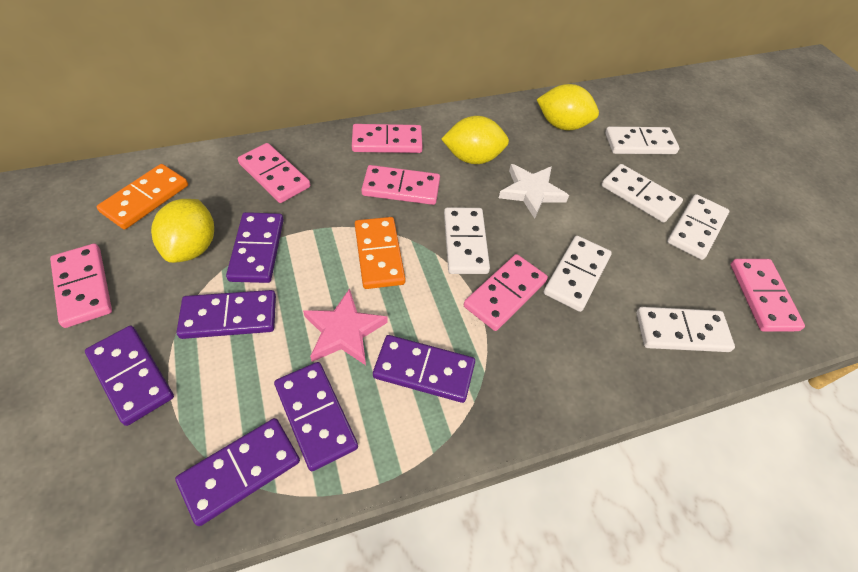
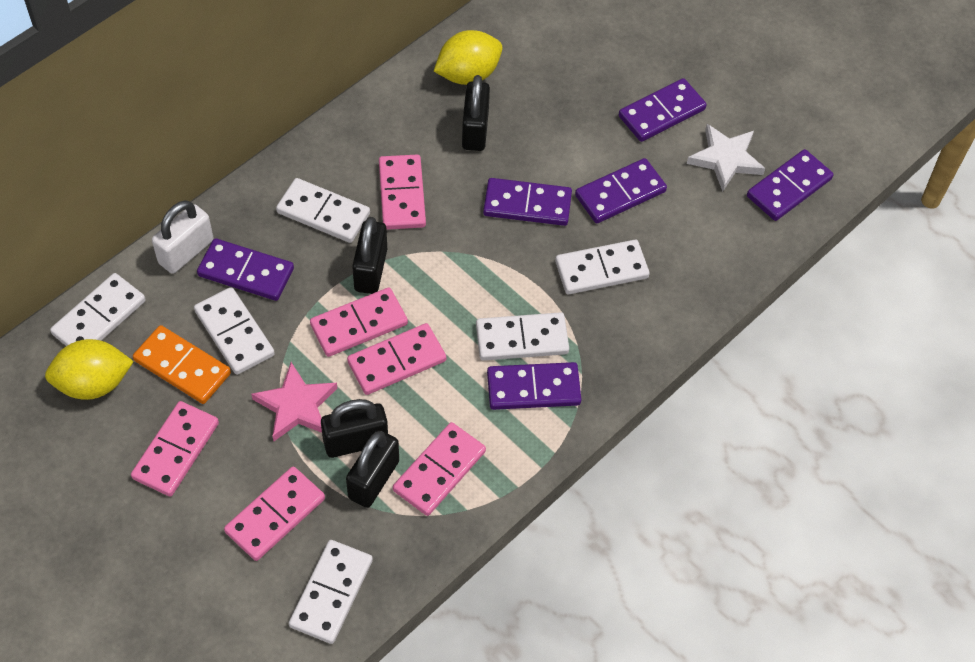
black padlock: 0 -> 4
orange domino: 2 -> 1
white padlock: 0 -> 1
yellow lemon: 3 -> 2

